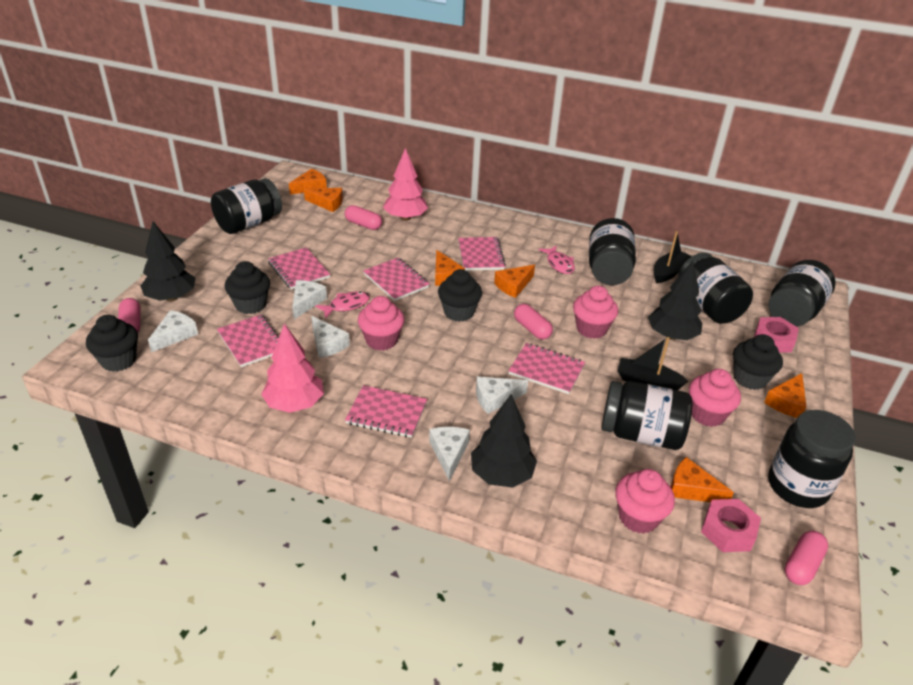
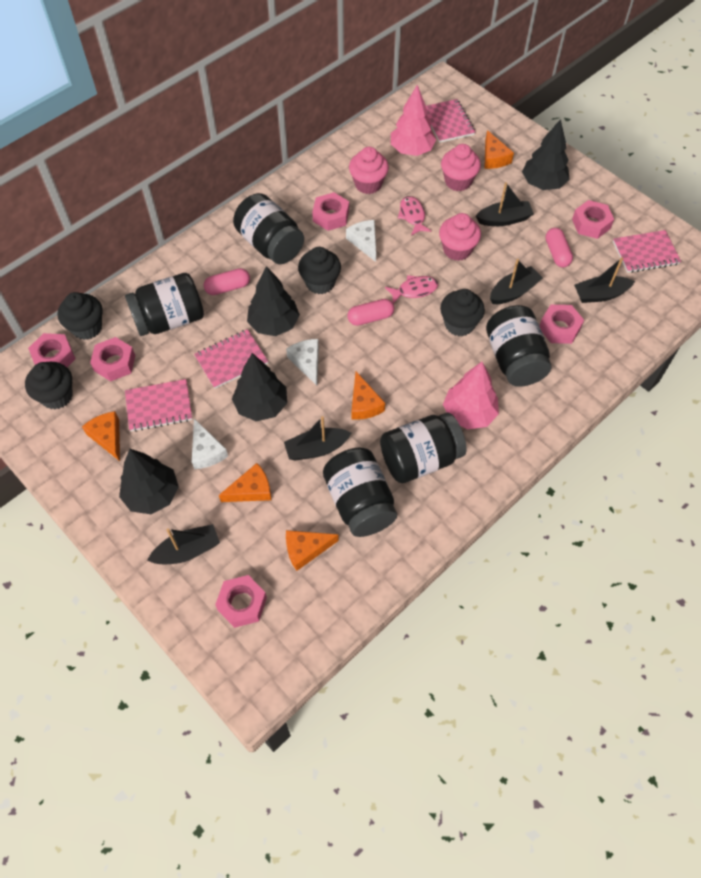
black boat: 2 -> 5
black jar: 6 -> 5
black tree: 3 -> 4
orange cheese: 6 -> 5
pink capsule: 4 -> 3
pink cupcake: 4 -> 3
pink notebook: 6 -> 4
pink nut: 2 -> 6
white cheese: 5 -> 3

